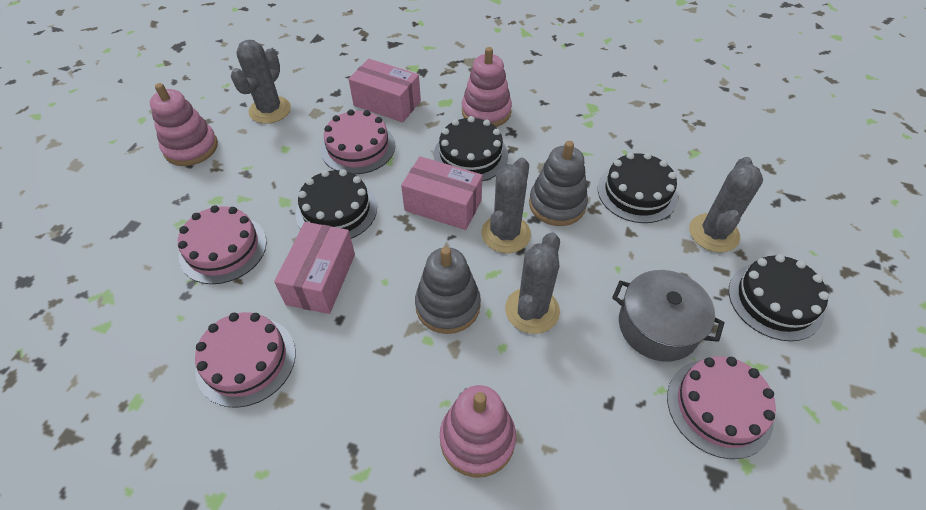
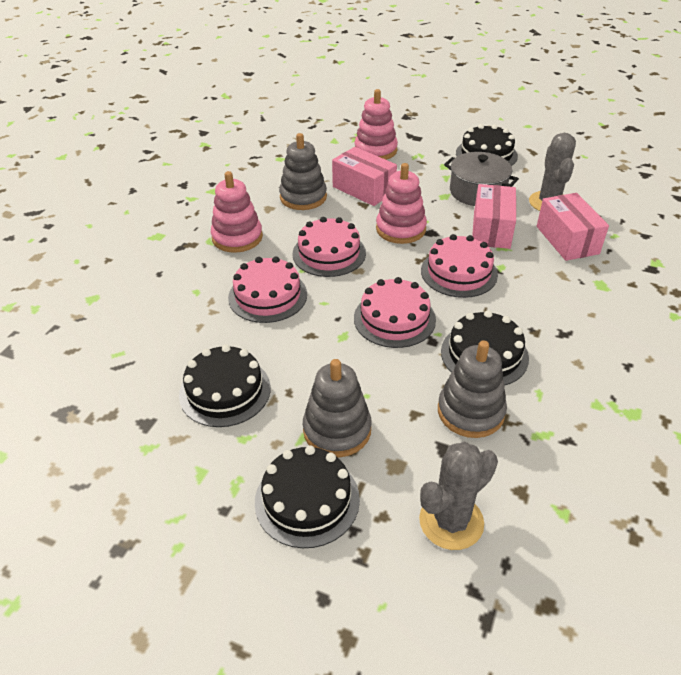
grey cactus: 4 -> 2
grey stacking toy: 2 -> 3

